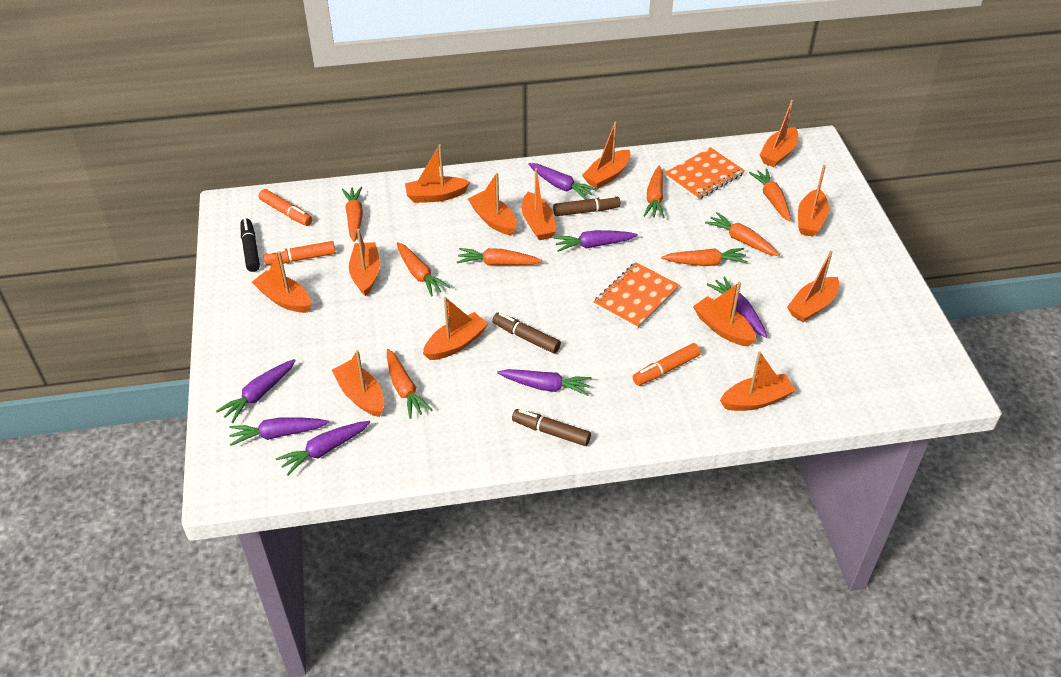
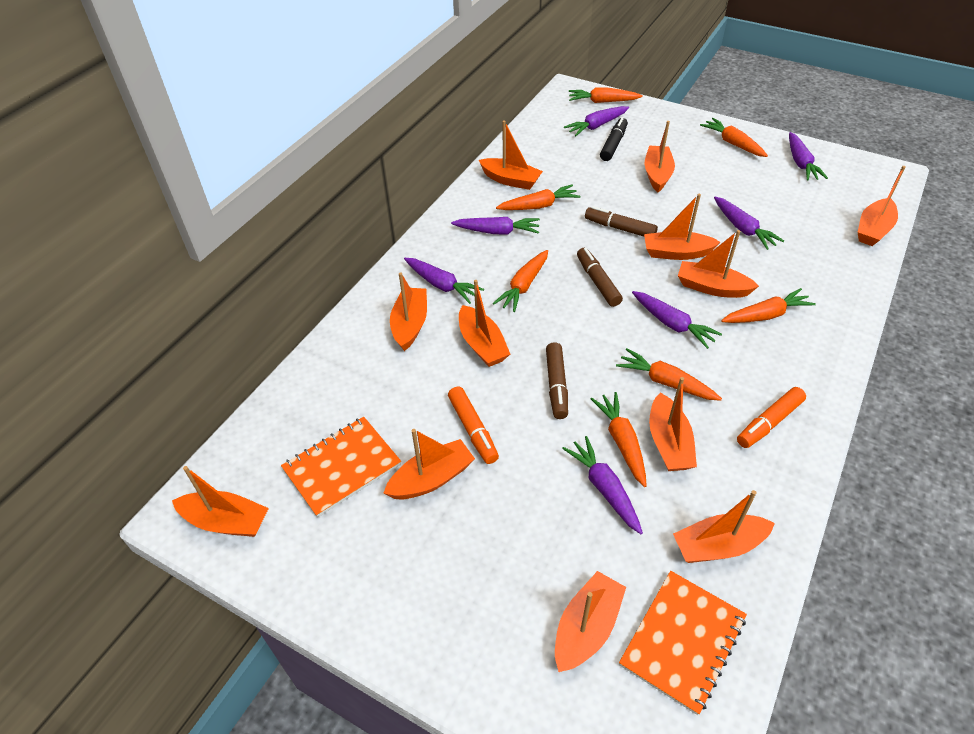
orange boat: 13 -> 12
orange carrot: 8 -> 7
orange marker: 3 -> 2

